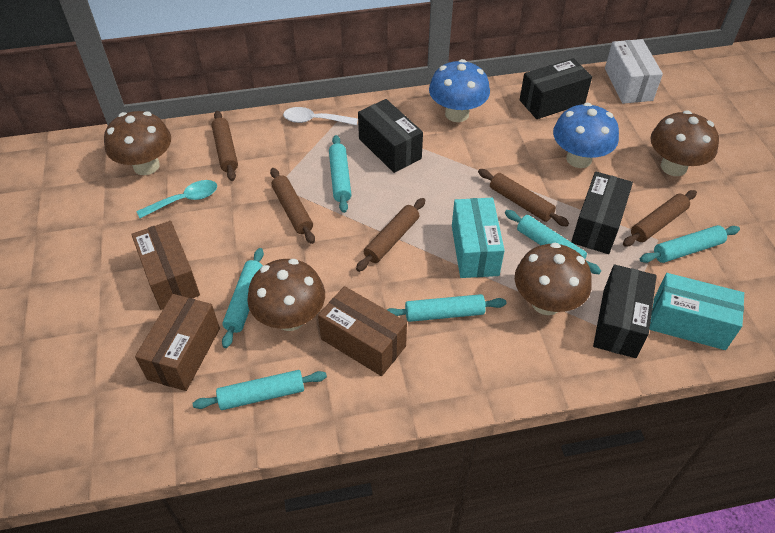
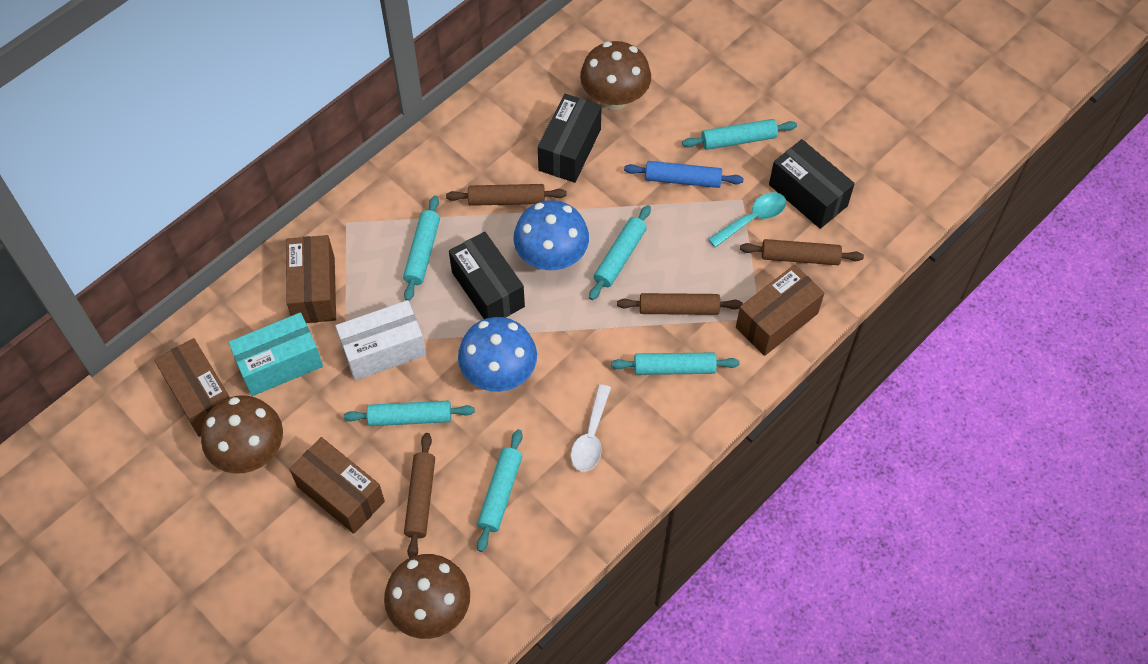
black box: 4 -> 3
blue rolling pin: 0 -> 1
brown box: 3 -> 4
brown mushroom: 4 -> 3
brown rolling pin: 5 -> 4
turquoise box: 2 -> 1

